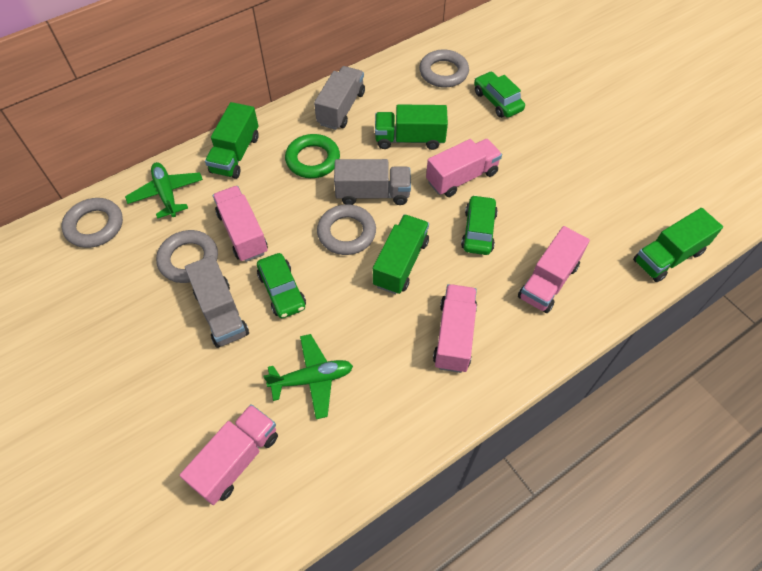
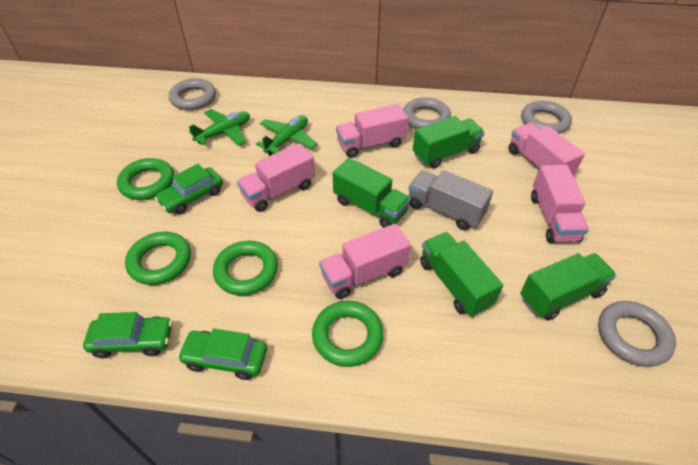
green ring: 1 -> 4
grey truck: 3 -> 1

